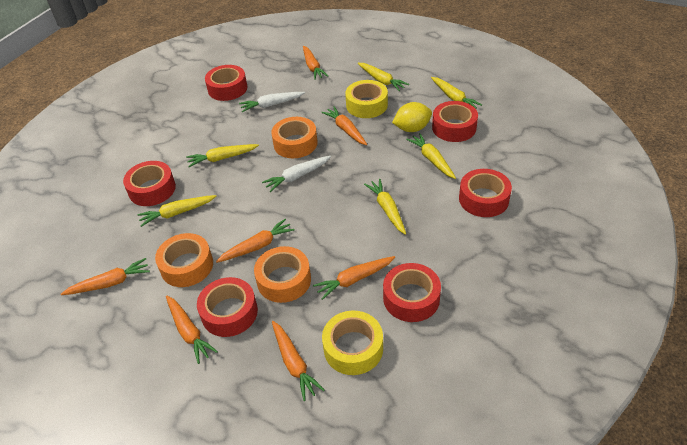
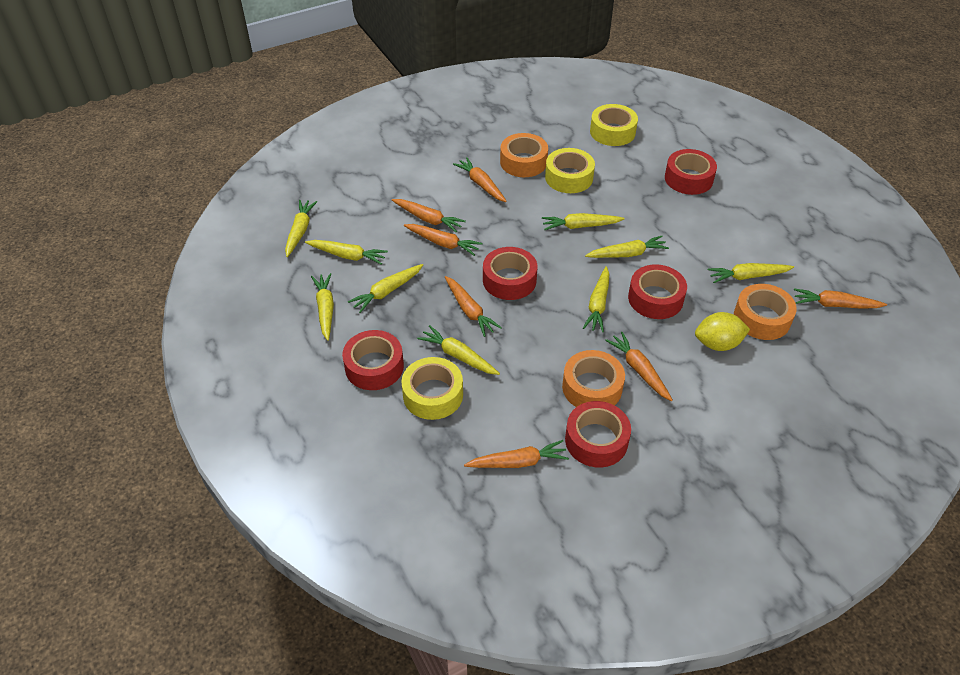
red tape: 6 -> 5
white carrot: 2 -> 0
yellow carrot: 6 -> 9
yellow tape: 2 -> 3

